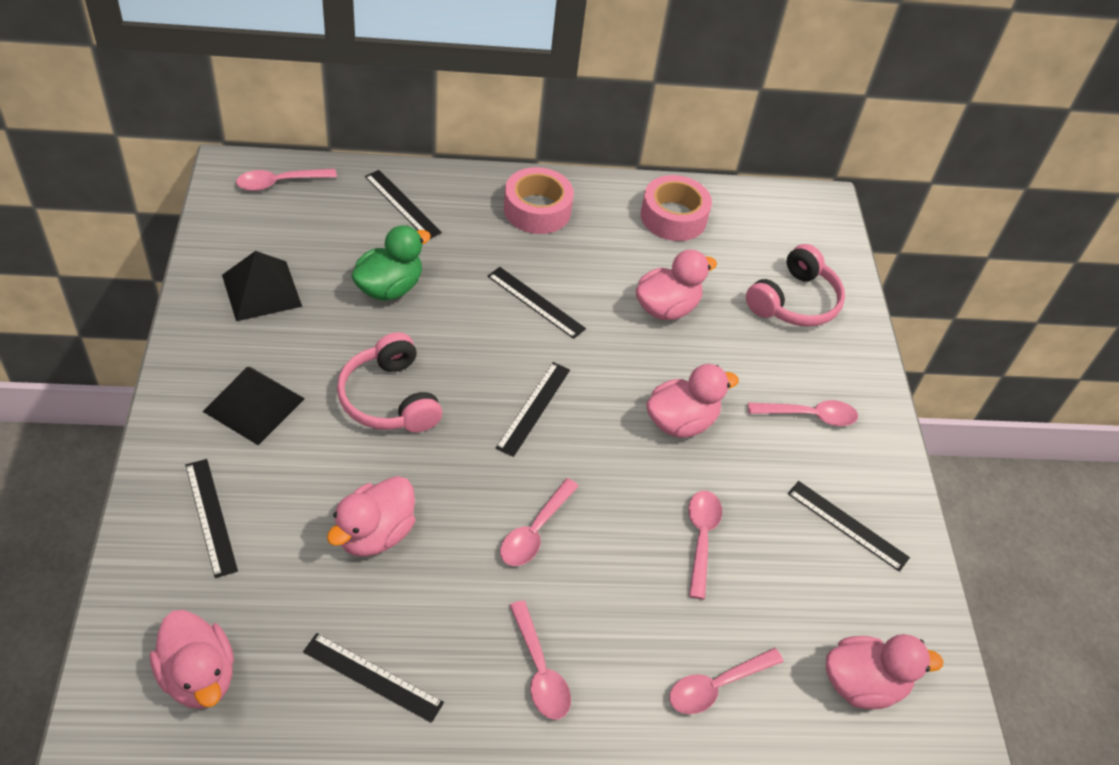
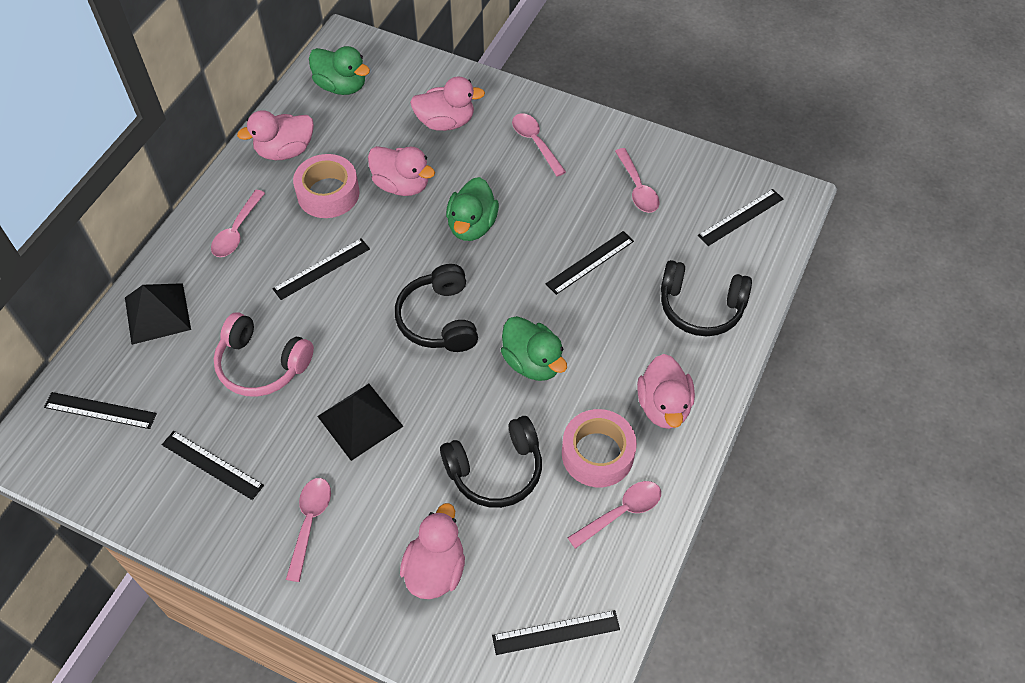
black headphones: 0 -> 3
green duck: 1 -> 3
pink headphones: 2 -> 1
pink spoon: 6 -> 5

